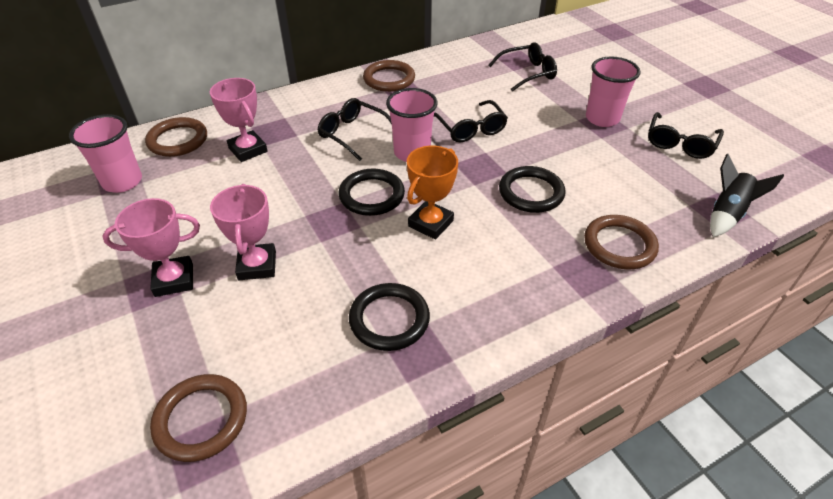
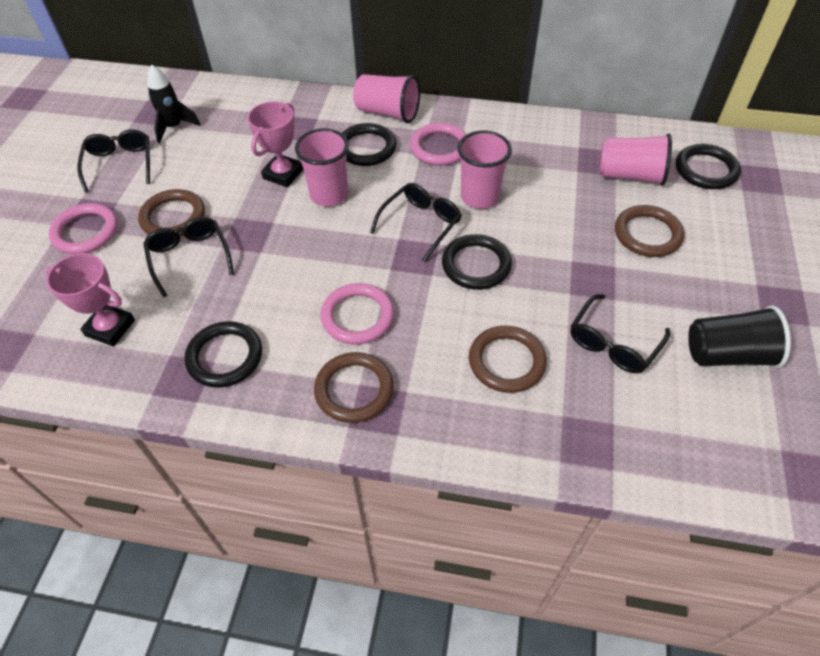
black cup: 0 -> 1
black ring: 3 -> 4
orange trophy: 1 -> 0
pink cup: 3 -> 4
pink ring: 0 -> 3
pink trophy: 3 -> 2

